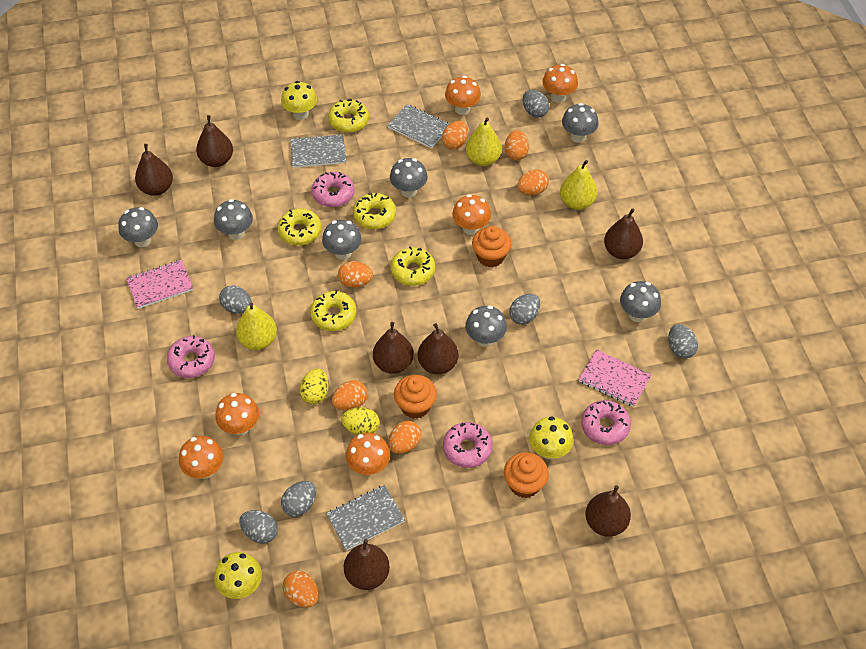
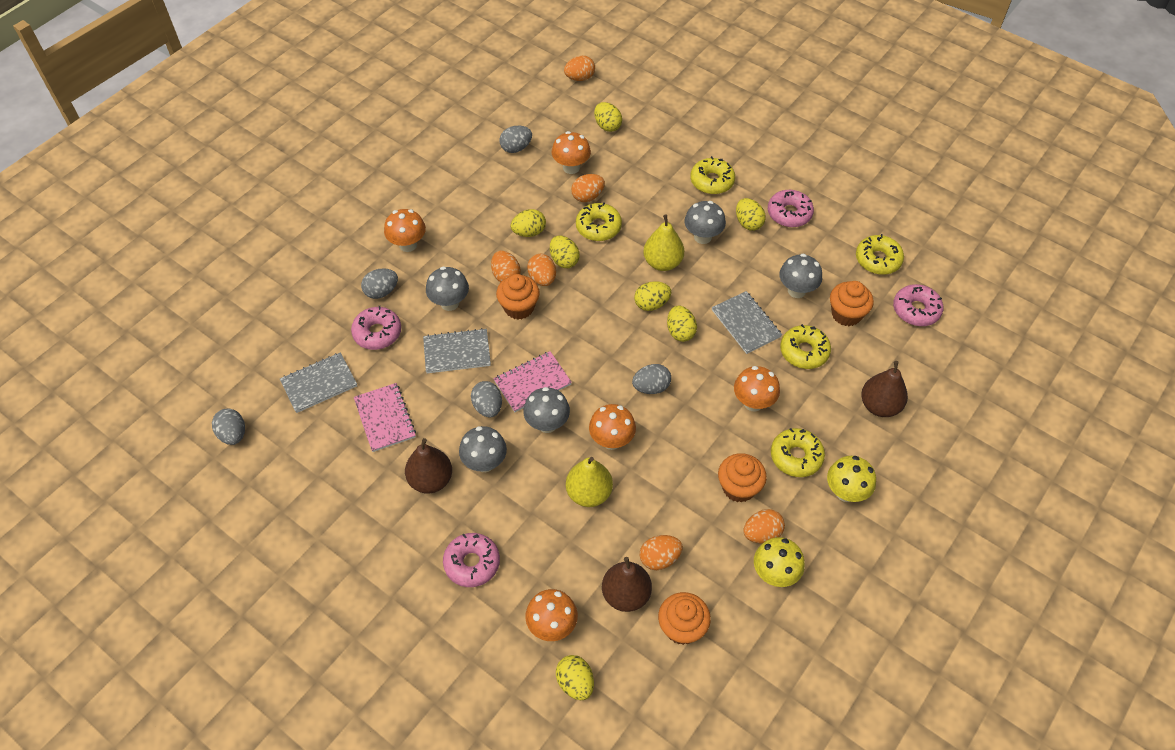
brown pear: 7 -> 3
grey egg: 6 -> 5
grey mushroom: 7 -> 5
orange cupcake: 3 -> 4
orange egg: 7 -> 6
orange mushroom: 6 -> 5
yellow egg: 2 -> 7
yellow mushroom: 3 -> 2
yellow pear: 3 -> 2

